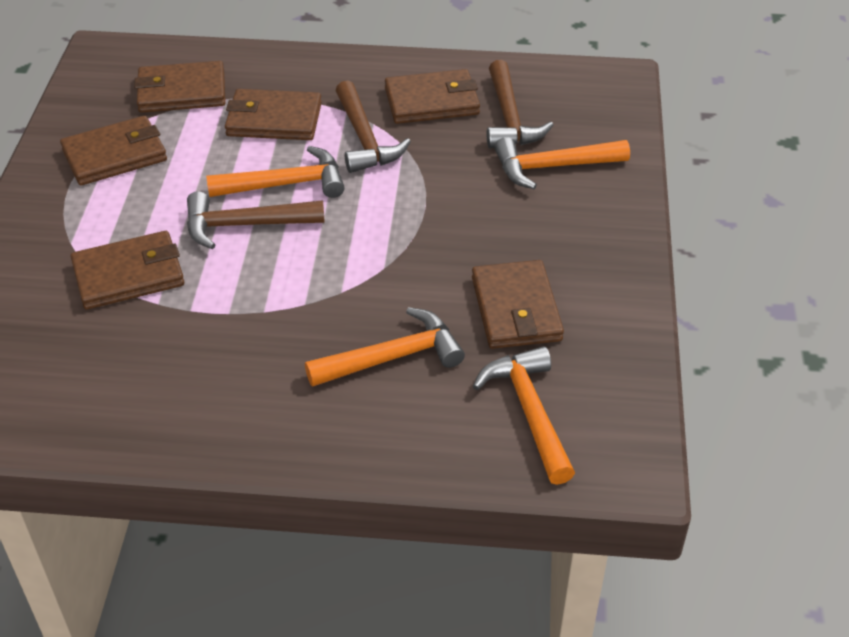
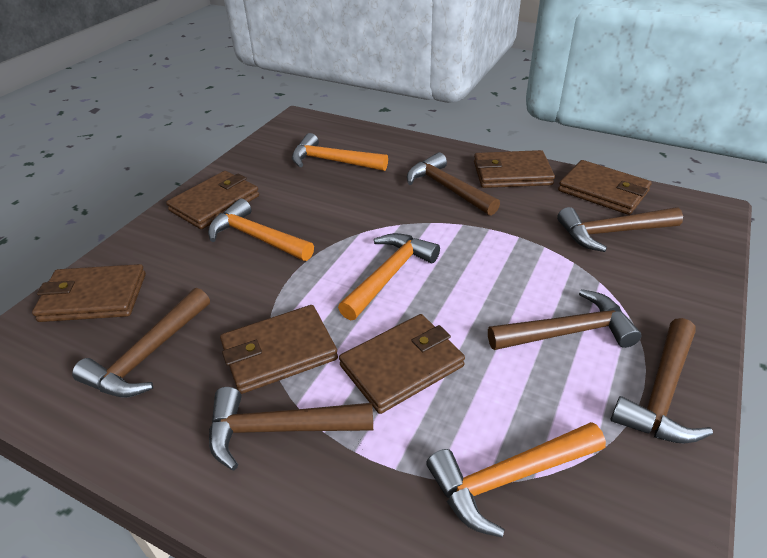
brown hammer: 3 -> 6

